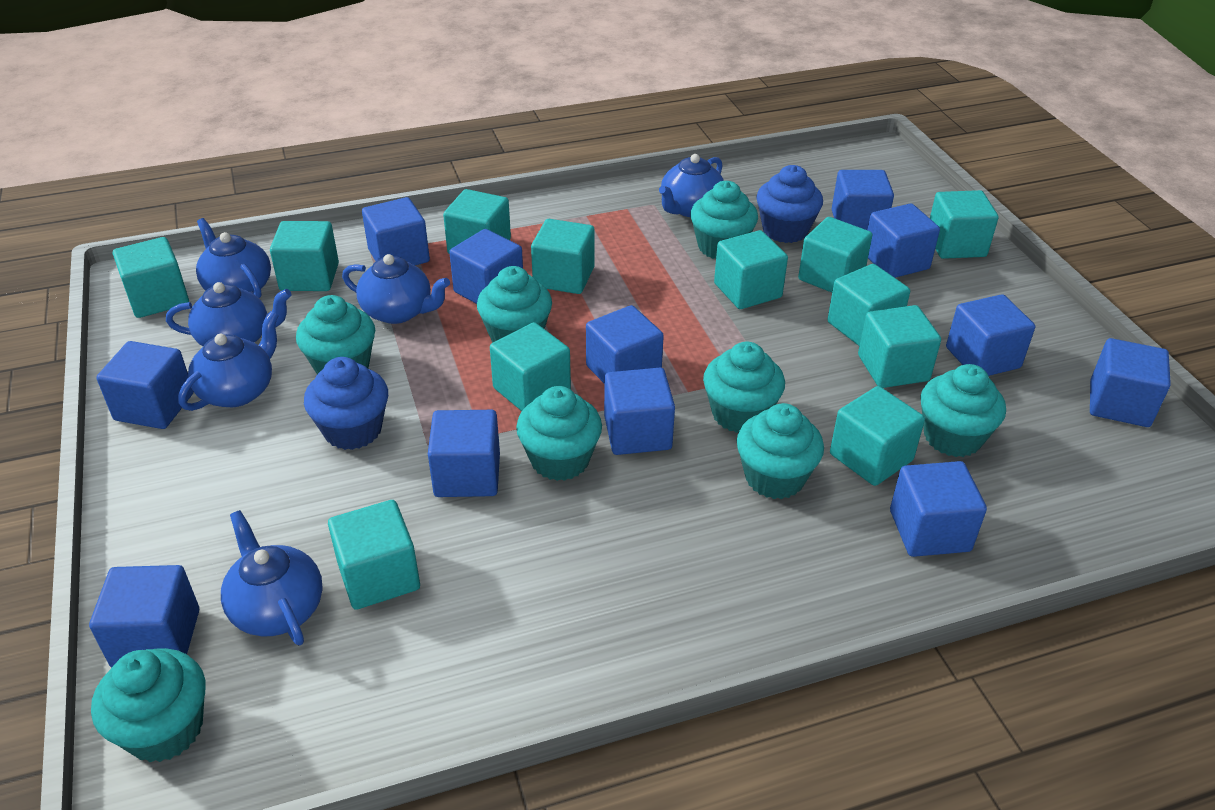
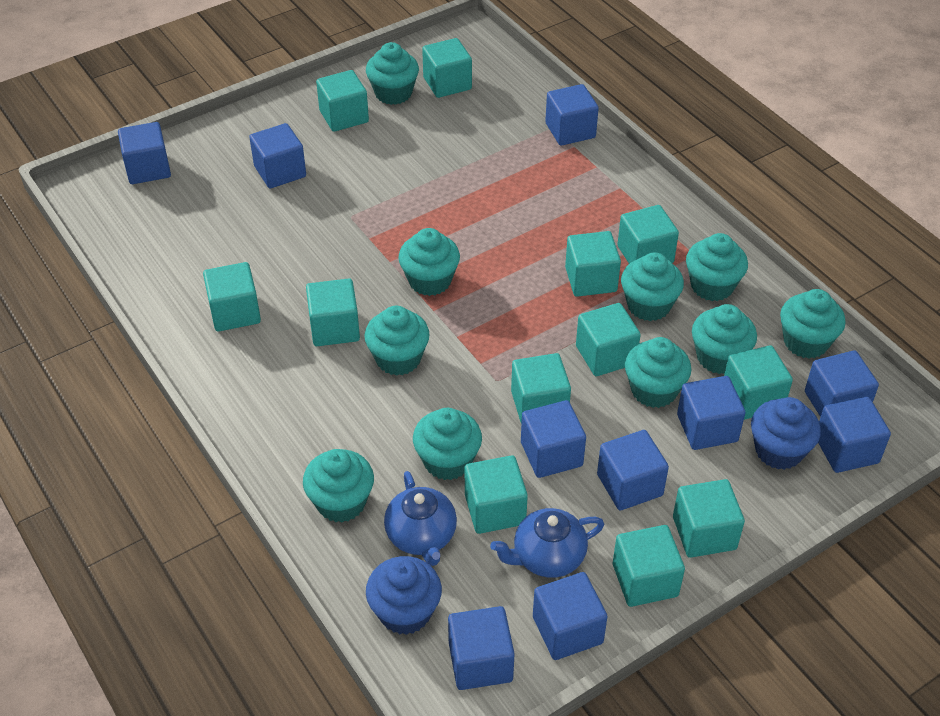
blue cube: 12 -> 10
blue teapot: 6 -> 2
turquoise cupcake: 8 -> 10

